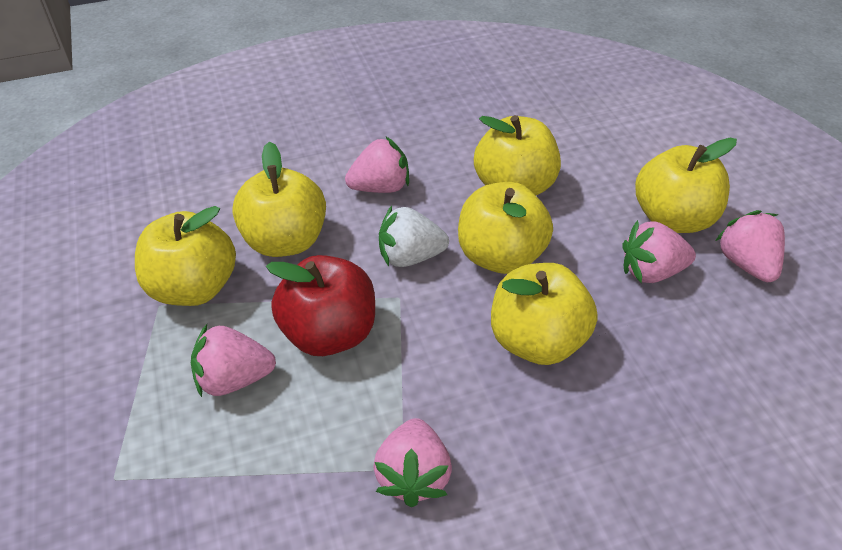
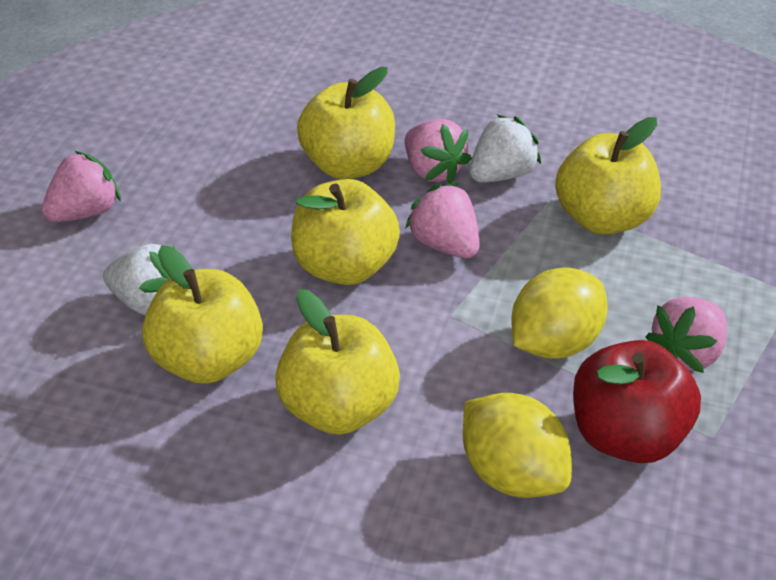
pink strawberry: 5 -> 4
white strawberry: 1 -> 2
yellow apple: 6 -> 5
yellow lemon: 0 -> 2

